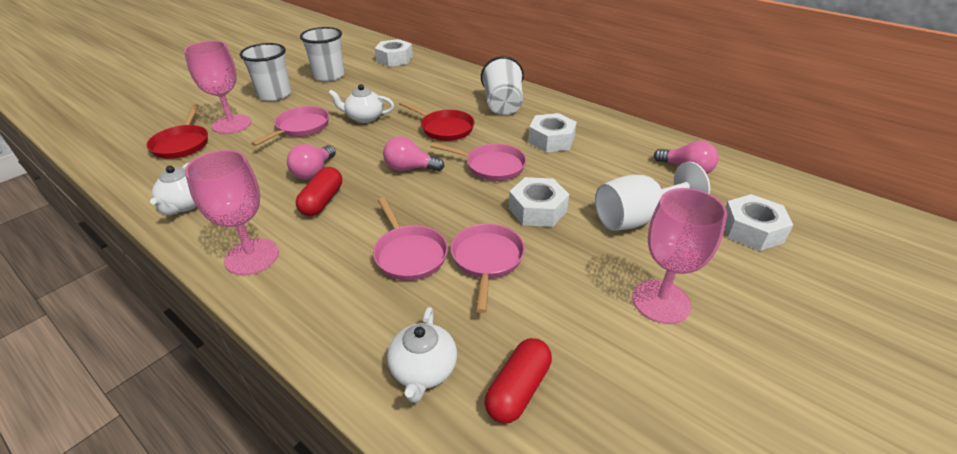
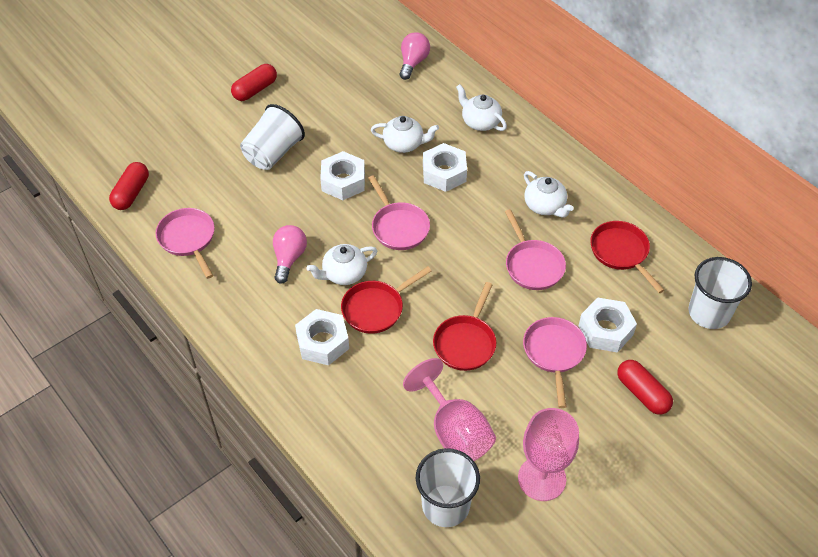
pink goblet: 3 -> 2
pink light bulb: 3 -> 2
red capsule: 2 -> 3
red pan: 2 -> 3
white goblet: 1 -> 0
white teapot: 3 -> 4

